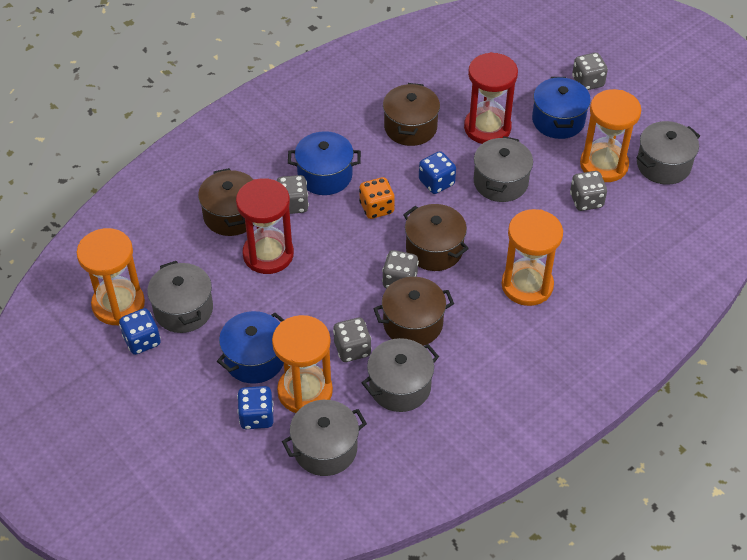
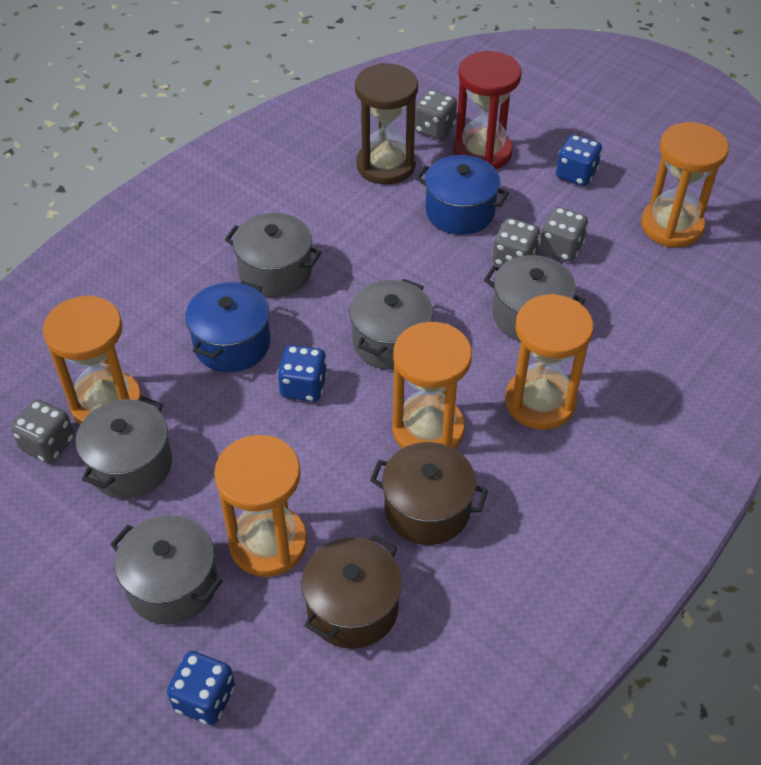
blue pot: 3 -> 2
brown hourglass: 0 -> 1
brown pot: 4 -> 2
grey dice: 5 -> 4
orange dice: 1 -> 0
orange hourglass: 4 -> 5
red hourglass: 2 -> 1

